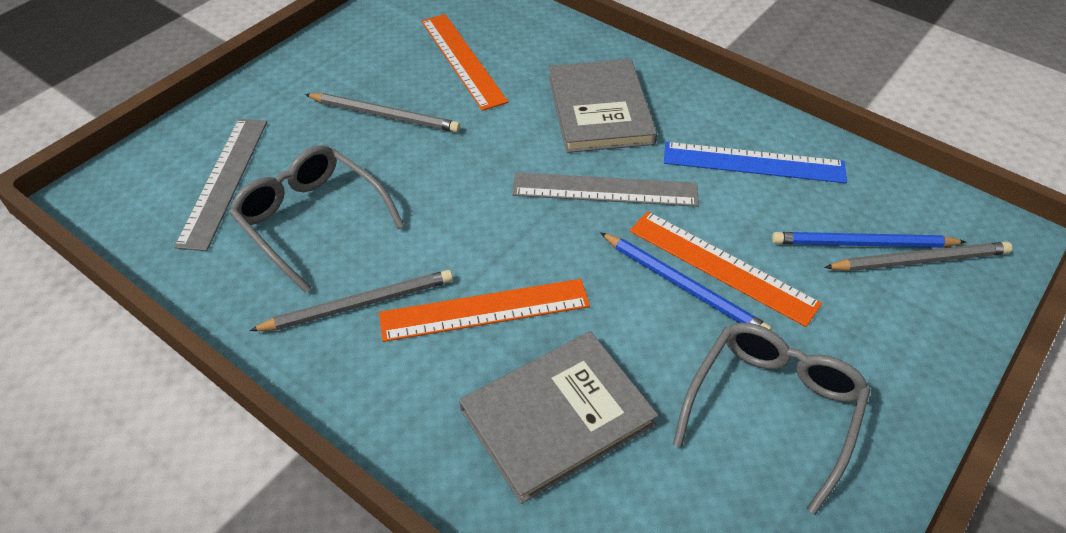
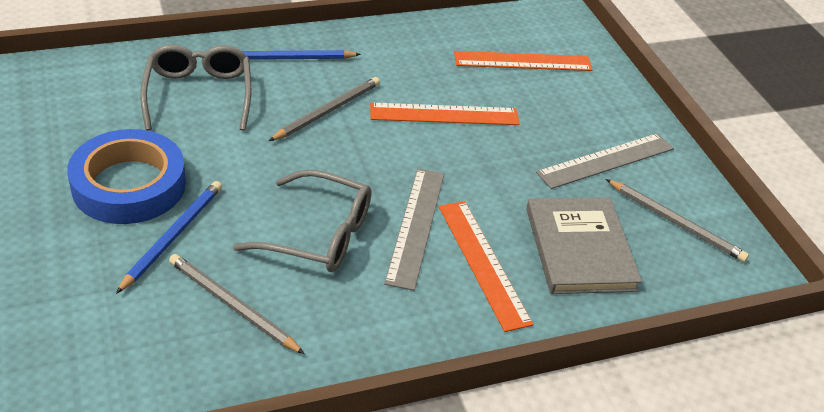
blue ruler: 1 -> 0
blue tape: 0 -> 1
grey book: 2 -> 1

